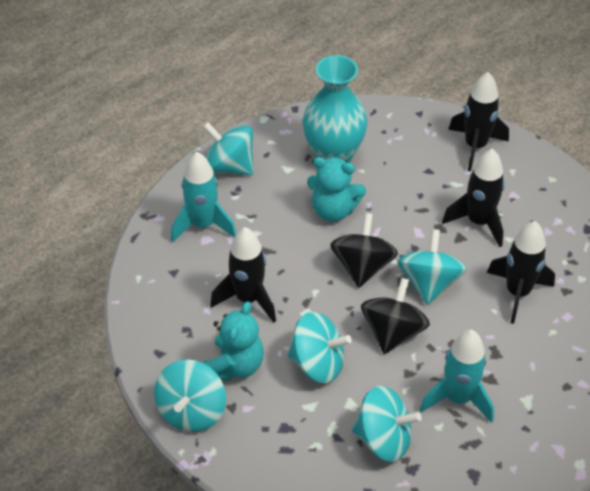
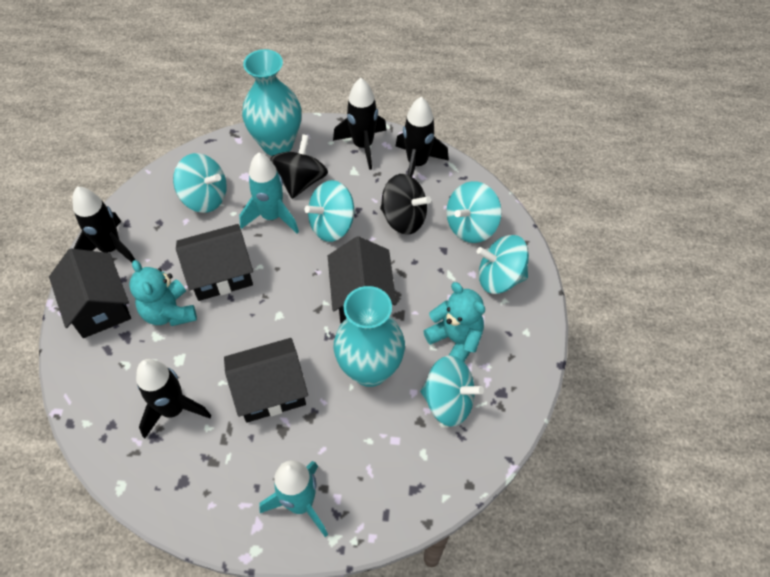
black house: 0 -> 4
turquoise vase: 1 -> 2

